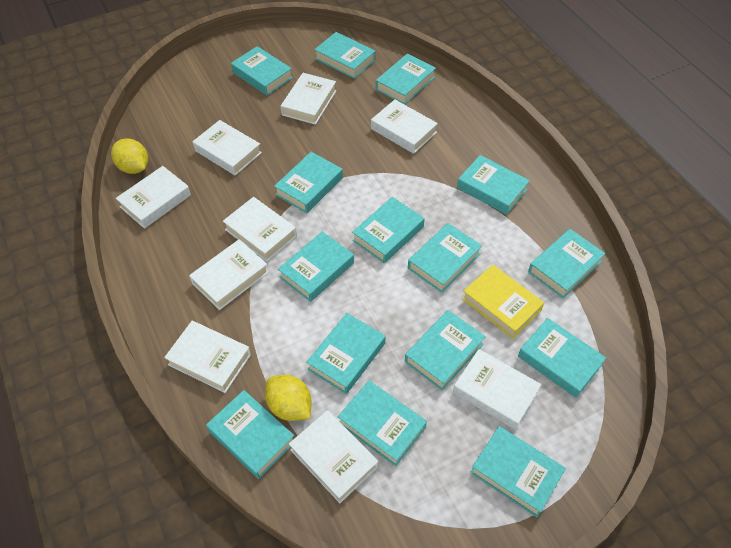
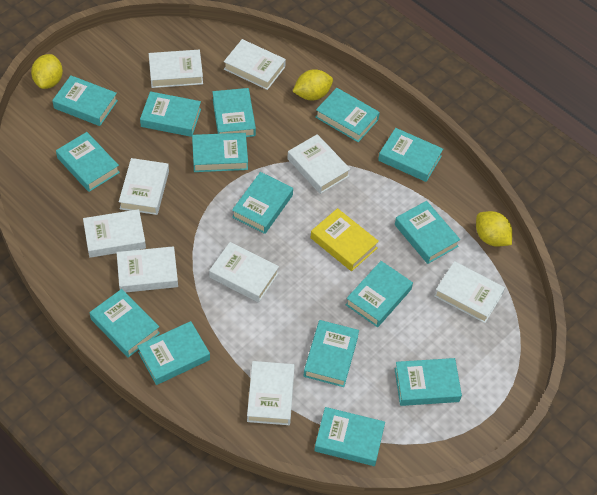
yellow lemon: 2 -> 3

